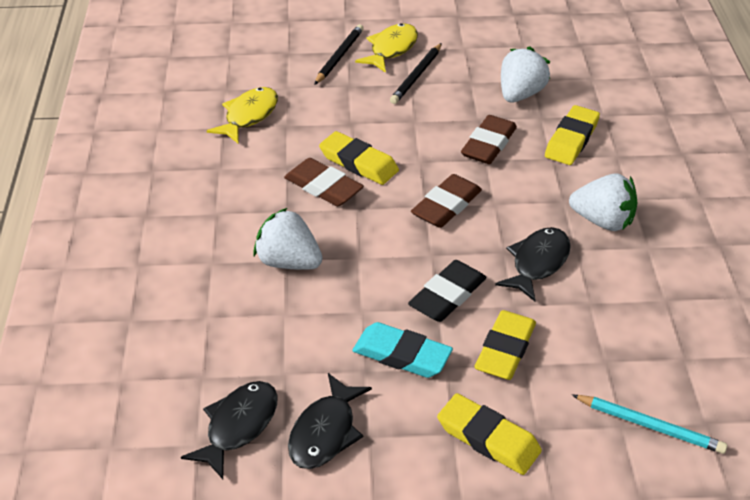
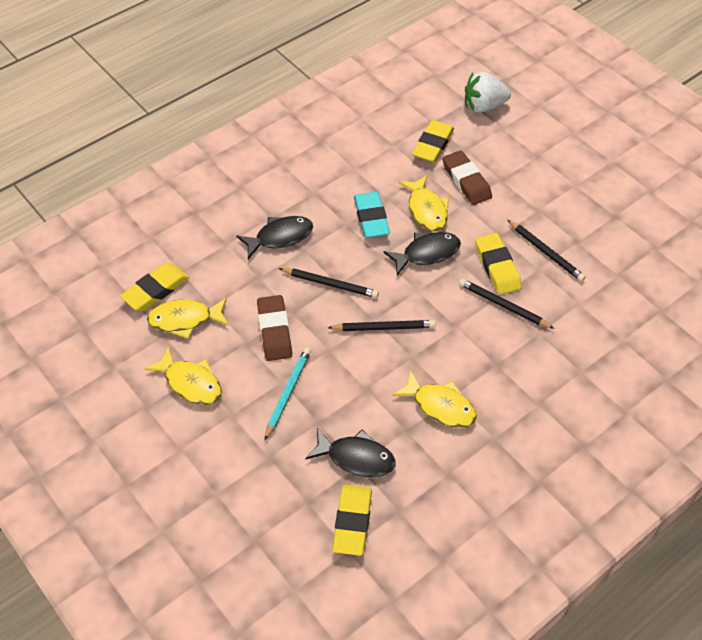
black eraser: 1 -> 0
black pencil: 2 -> 4
brown eraser: 3 -> 2
white strawberry: 3 -> 1
yellow fish: 2 -> 4

